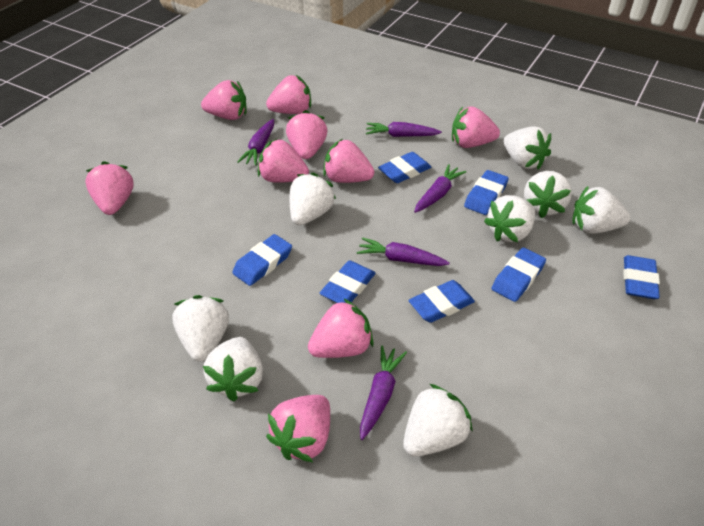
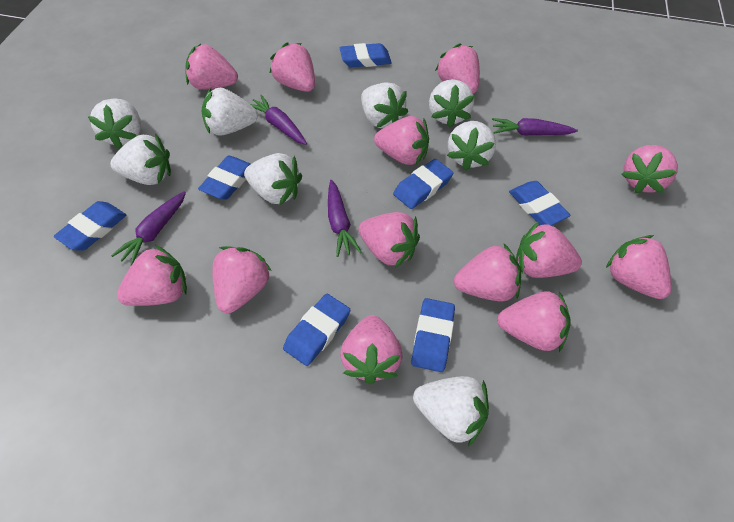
pink strawberry: 9 -> 13
purple carrot: 5 -> 4

